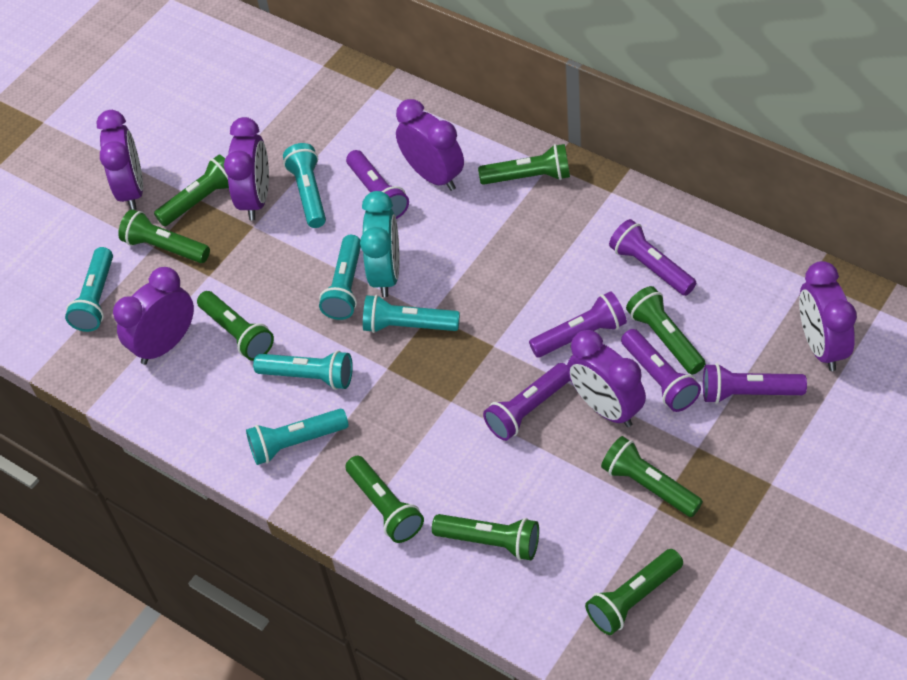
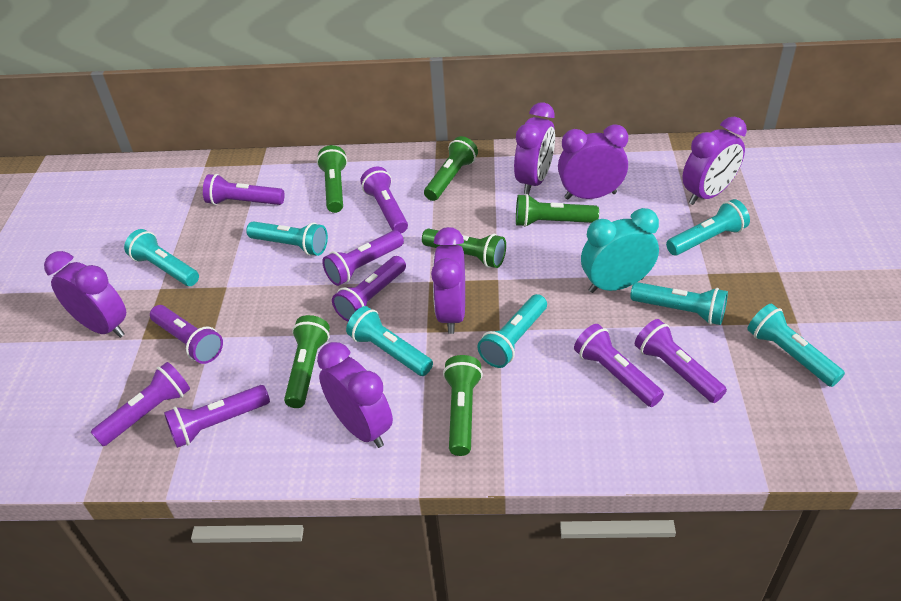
green flashlight: 9 -> 6
purple flashlight: 6 -> 9
turquoise flashlight: 6 -> 7

